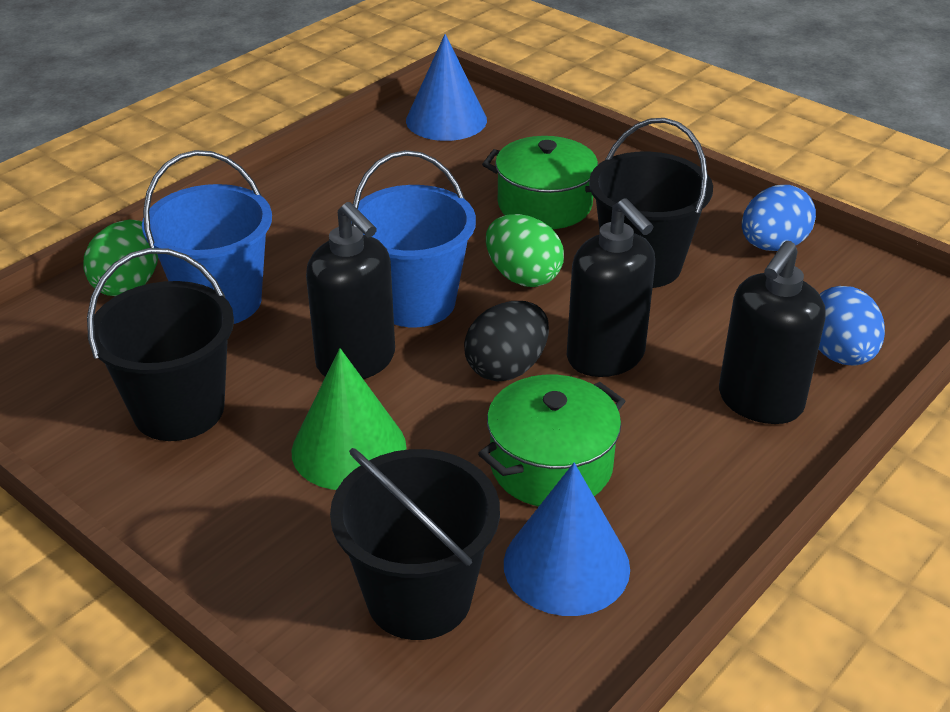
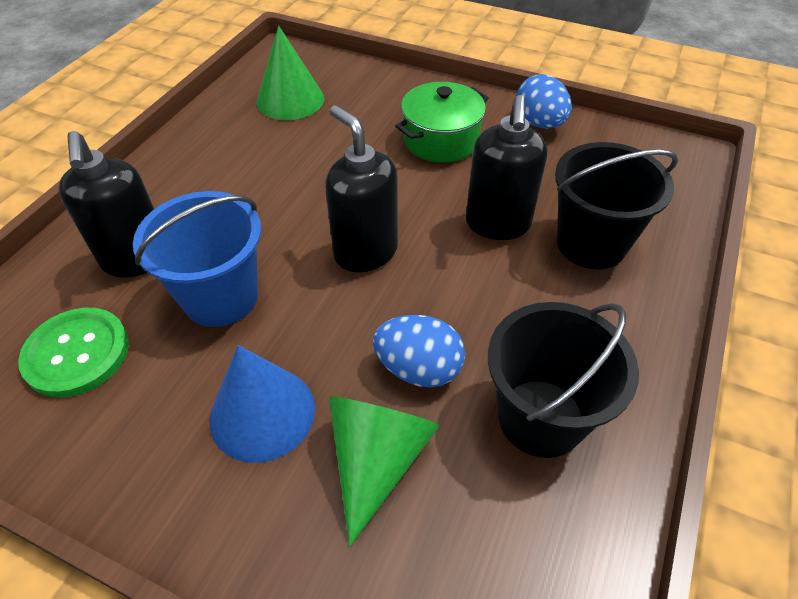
black bucket: 3 -> 2
black egg: 1 -> 0
blue bucket: 2 -> 1
blue cone: 2 -> 1
green button: 0 -> 1
green cone: 1 -> 2
green egg: 2 -> 0
green pot: 2 -> 1

